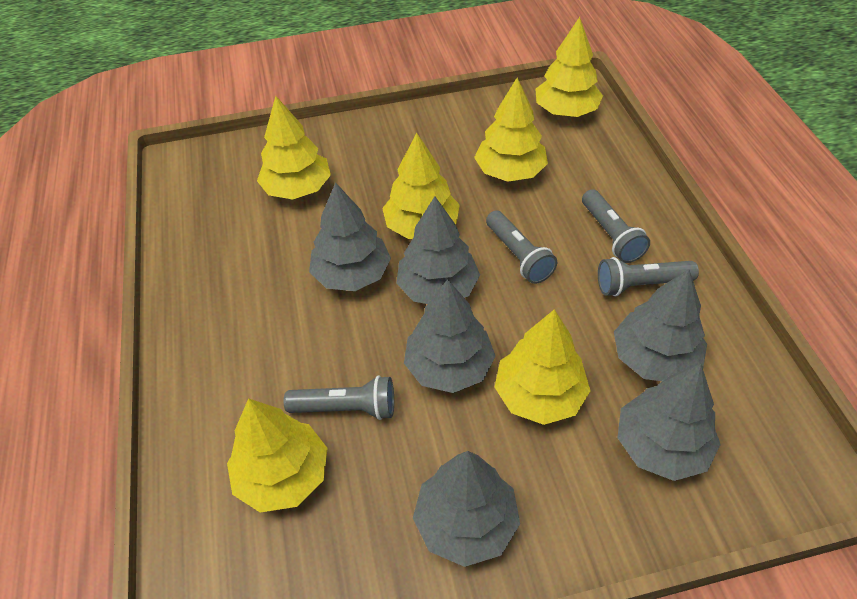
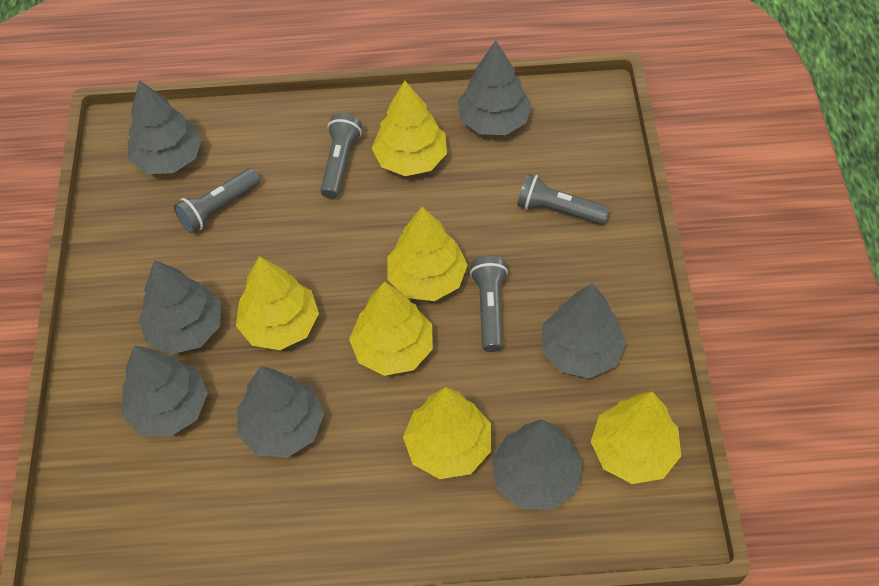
grey tree: 6 -> 7

